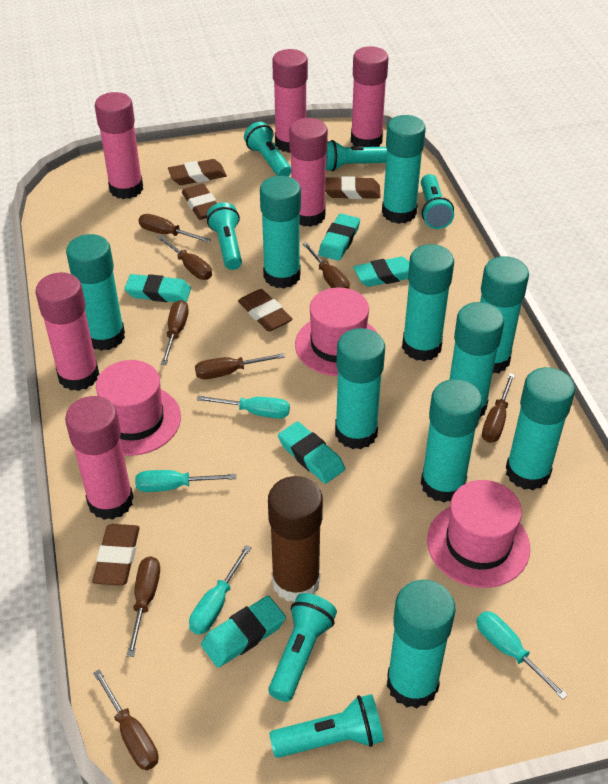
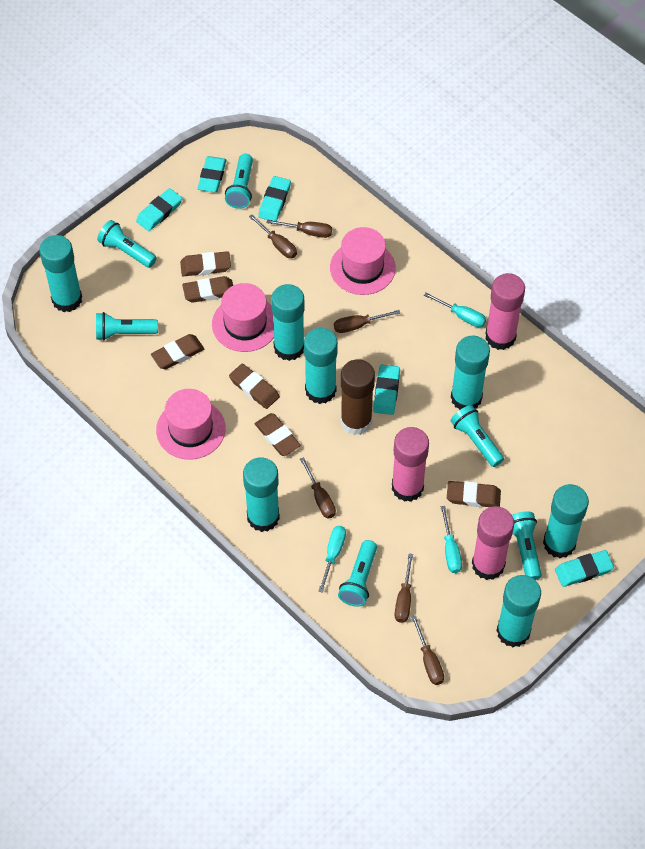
brown eraser: 5 -> 6
brown screwdriver: 8 -> 6
pink glue stick: 6 -> 3
turquoise glue stick: 10 -> 7
turquoise screwdriver: 4 -> 3

